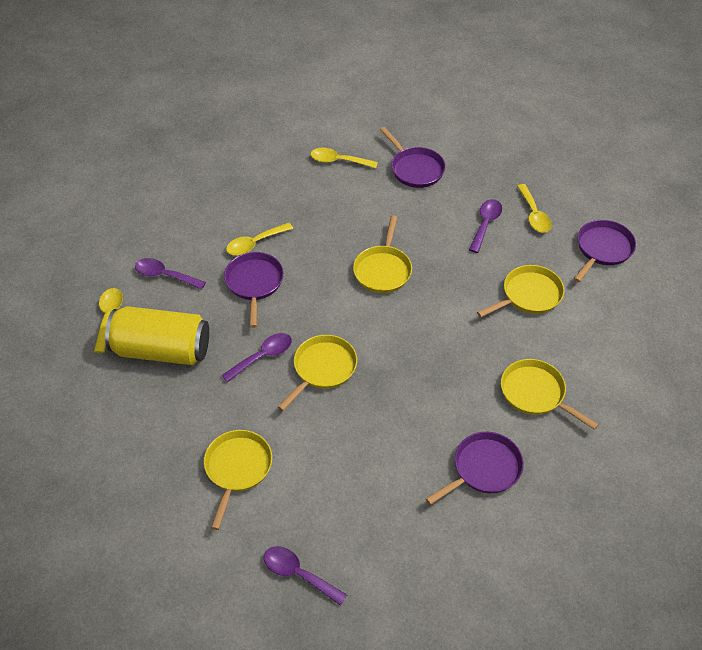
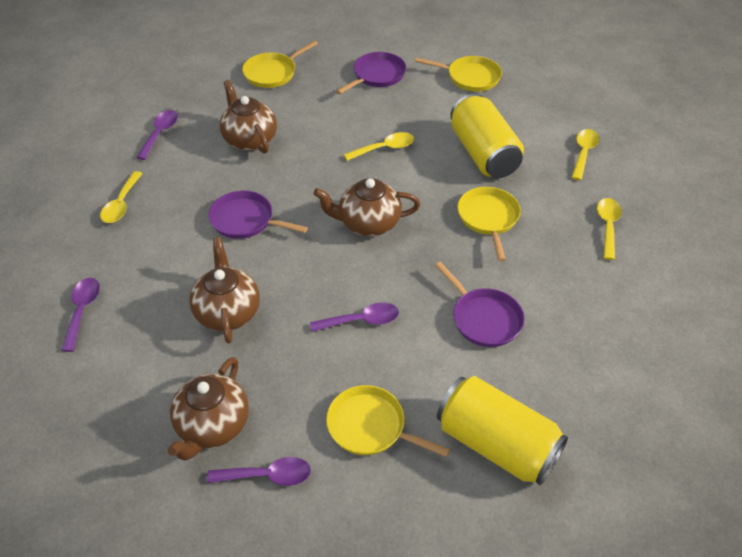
brown teapot: 0 -> 4
purple pan: 4 -> 3
yellow can: 1 -> 2
yellow pan: 5 -> 4

